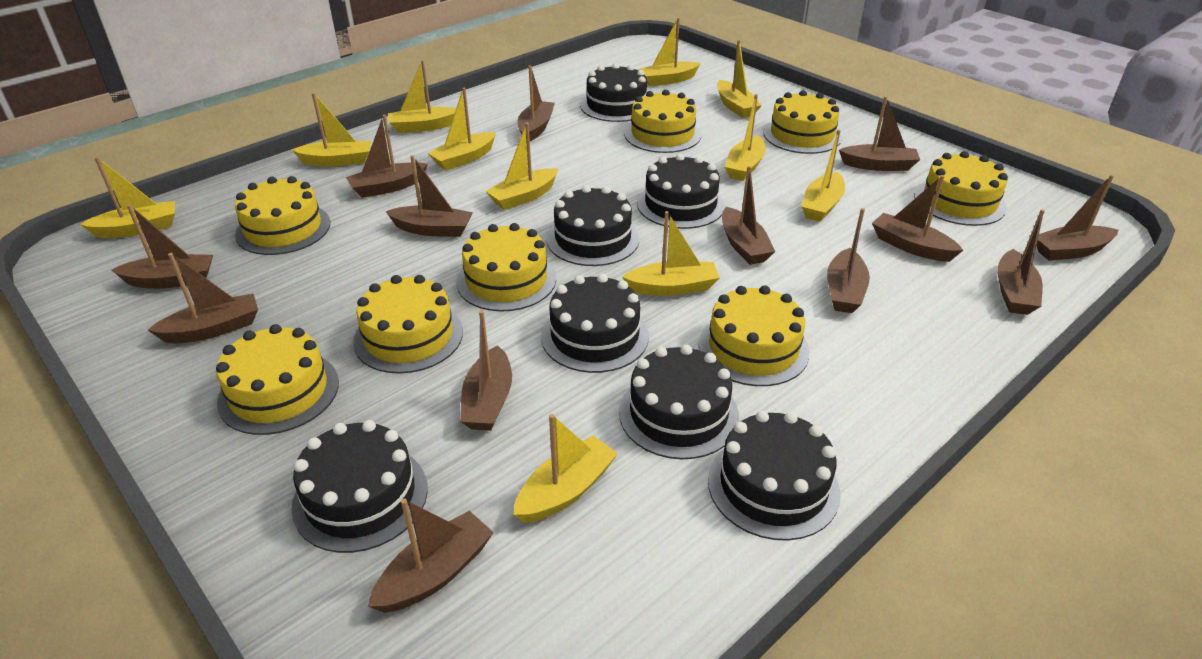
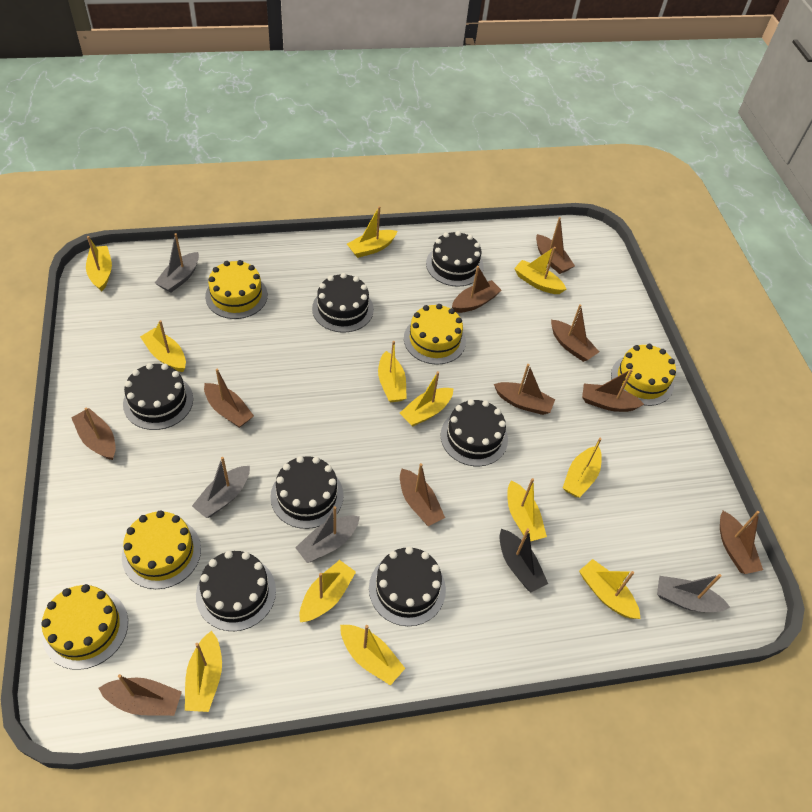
black boat: 0 -> 1
brown boat: 13 -> 10
grey boat: 0 -> 4
yellow boat: 11 -> 12
yellow cake: 8 -> 5

